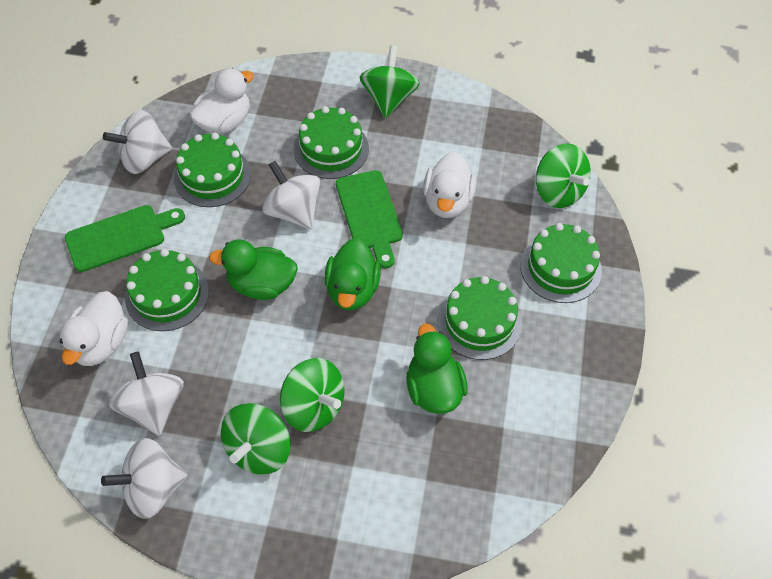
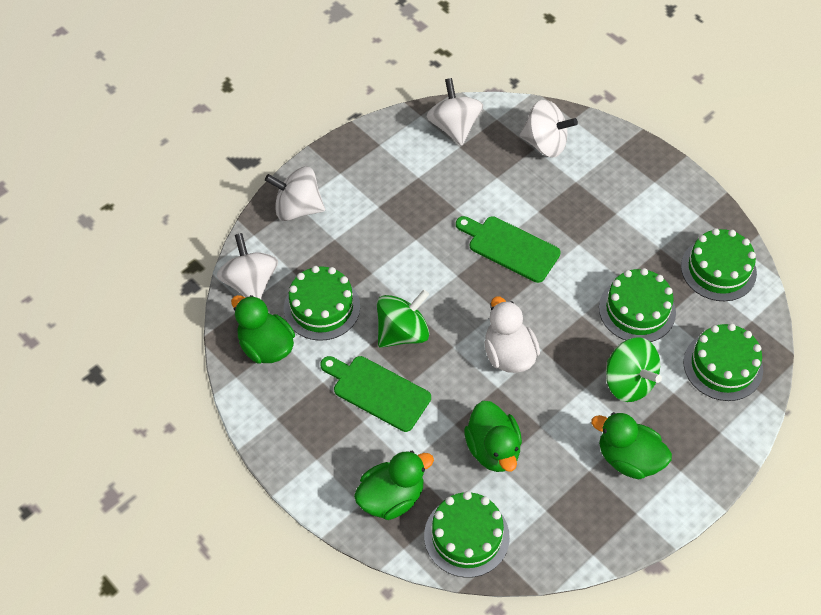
green duck: 3 -> 4
green spinning top: 4 -> 2
white duck: 3 -> 1

